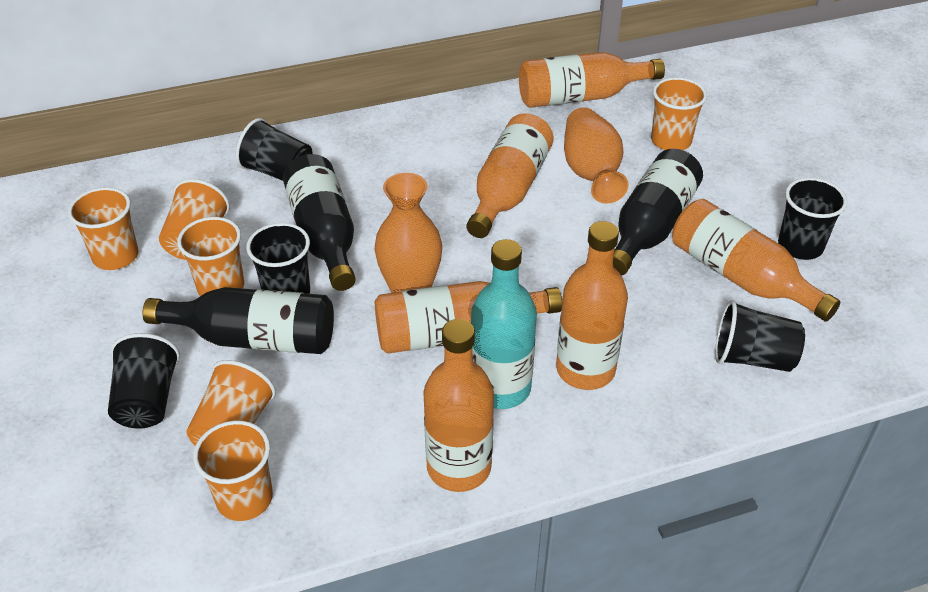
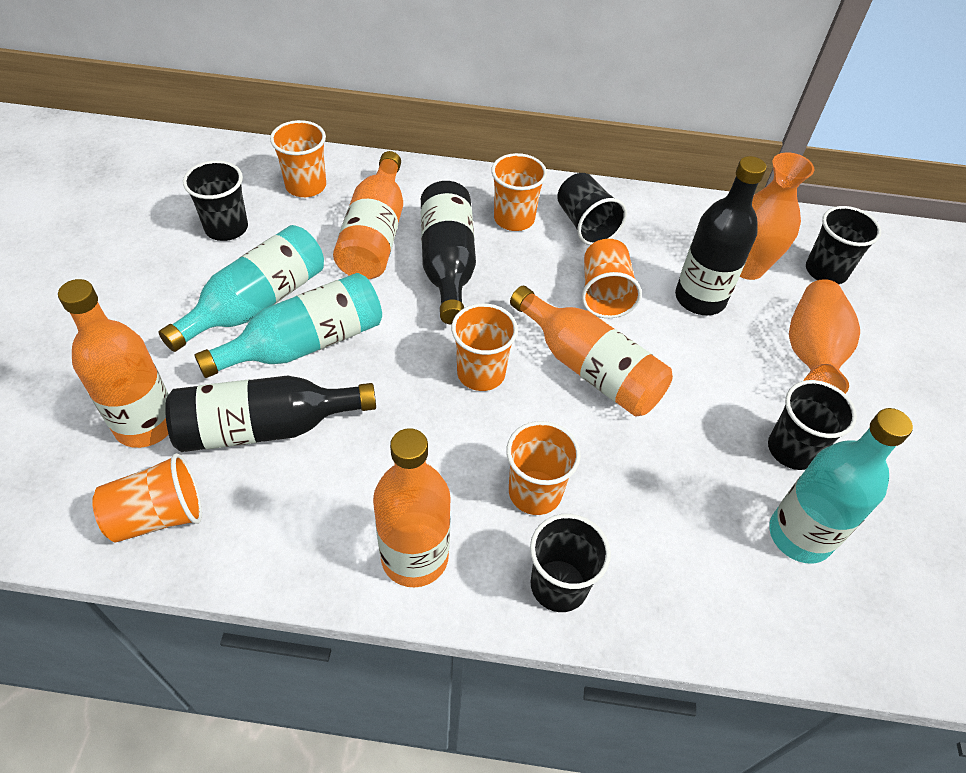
orange bottle: 6 -> 4
turquoise bottle: 1 -> 3

